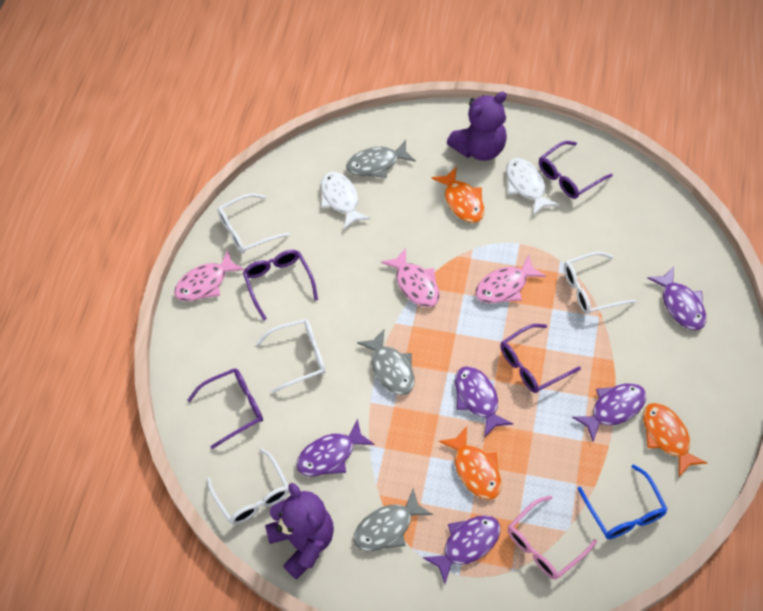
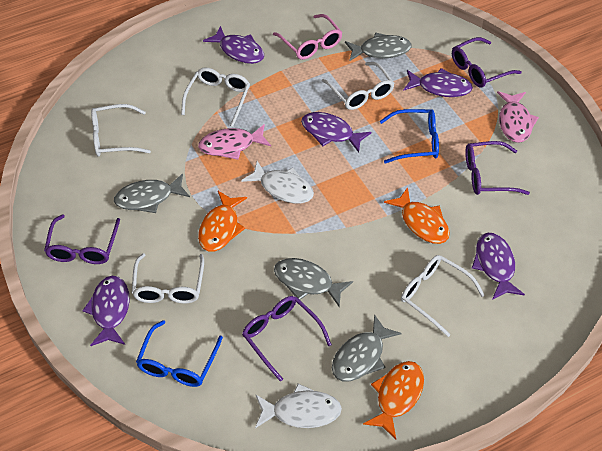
blue glasses: 1 -> 2
grey fish: 3 -> 4
pink fish: 3 -> 2
purple teddy bear: 2 -> 0
white glasses: 4 -> 5

